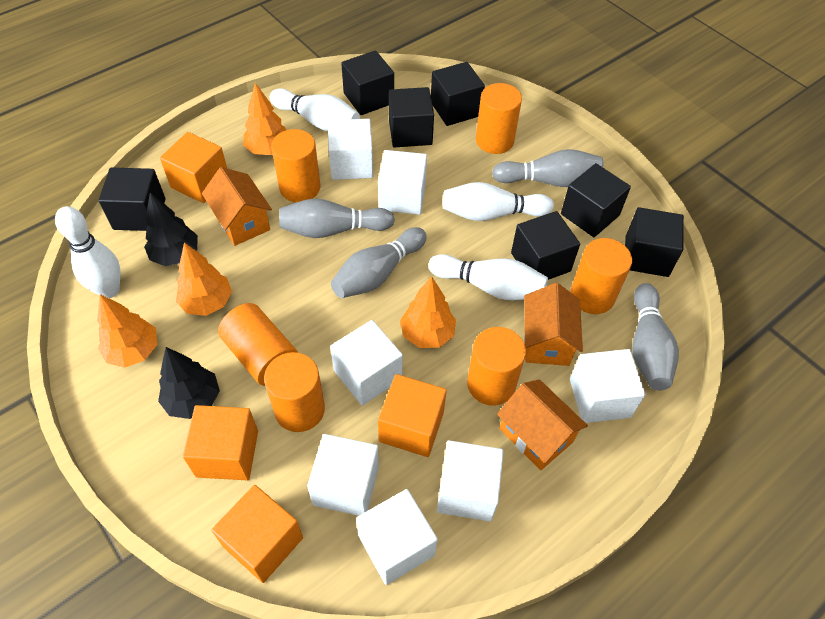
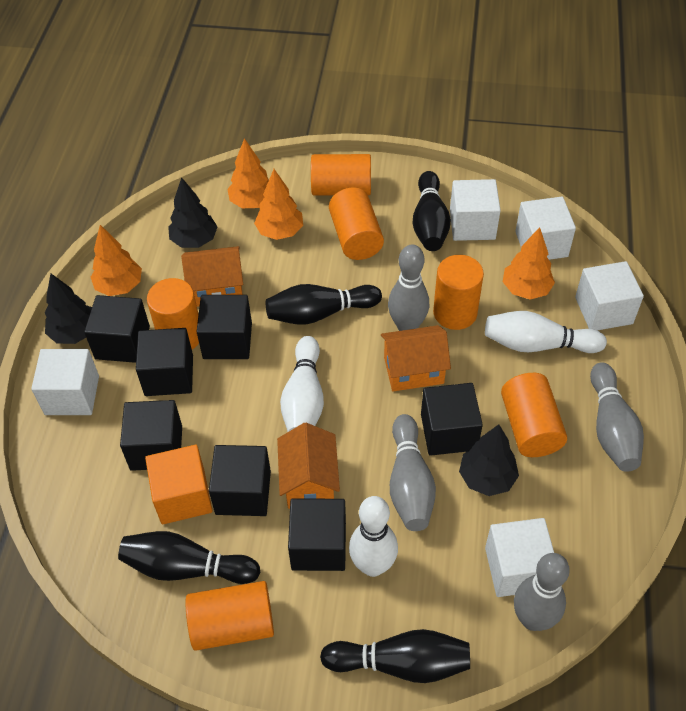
black bowling pin: 0 -> 4
black tree: 2 -> 3
orange cube: 4 -> 1
white bowling pin: 4 -> 3
white cube: 7 -> 5

